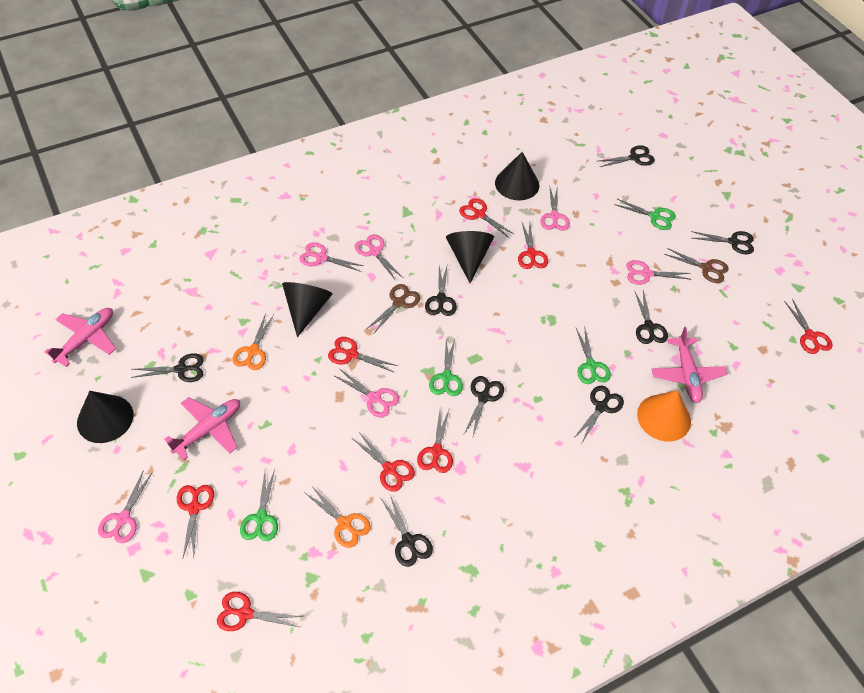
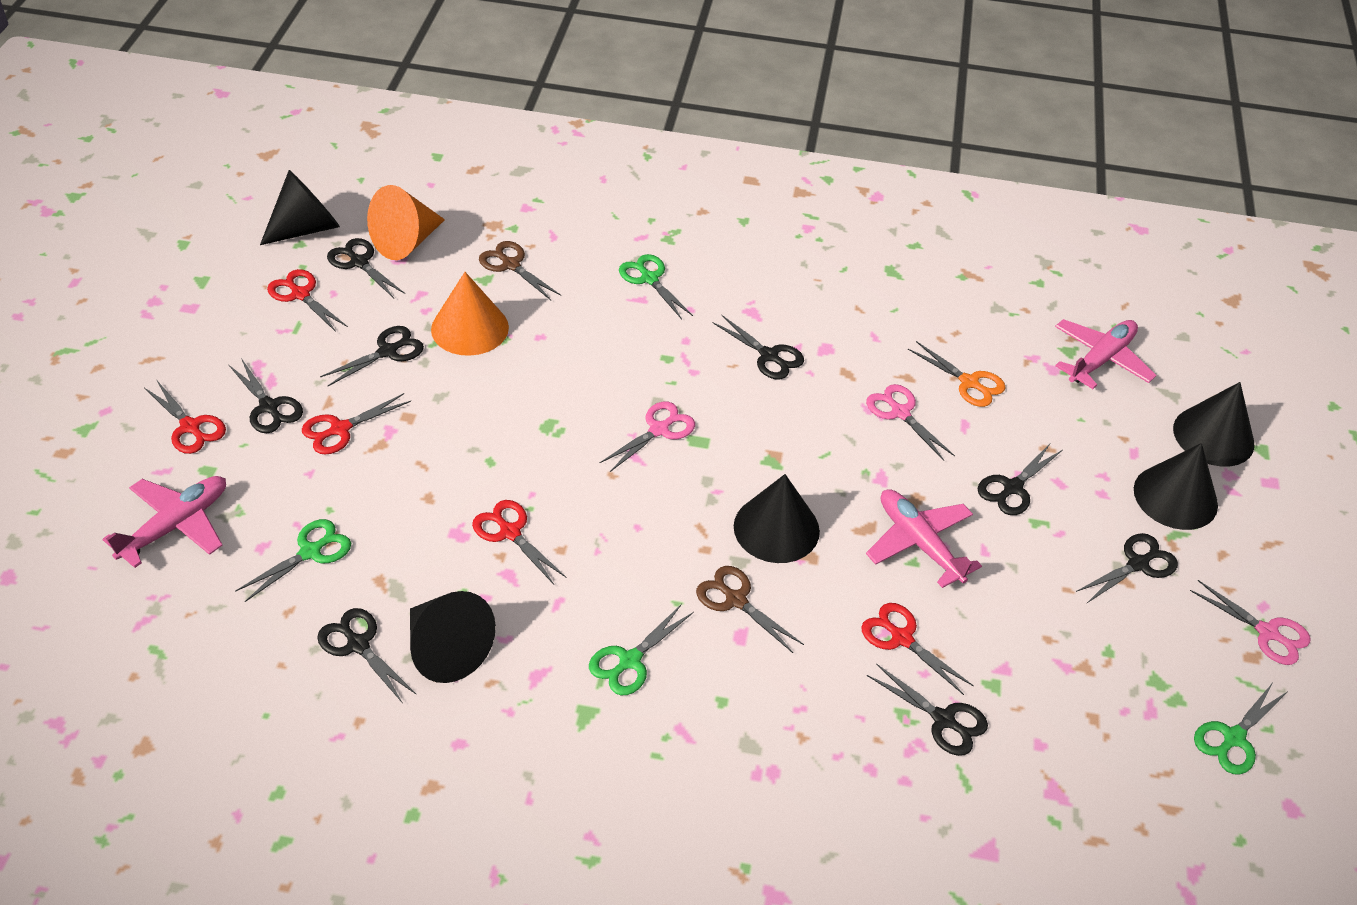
black cone: 4 -> 5
orange cone: 1 -> 2
orange scissors: 2 -> 1
pink scissors: 6 -> 3
red scissors: 8 -> 5

